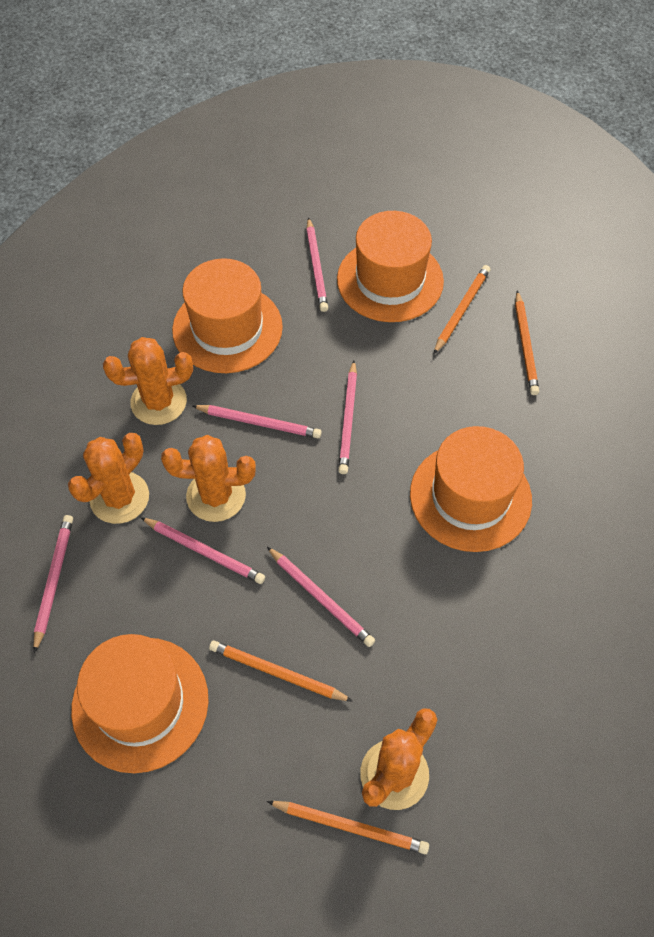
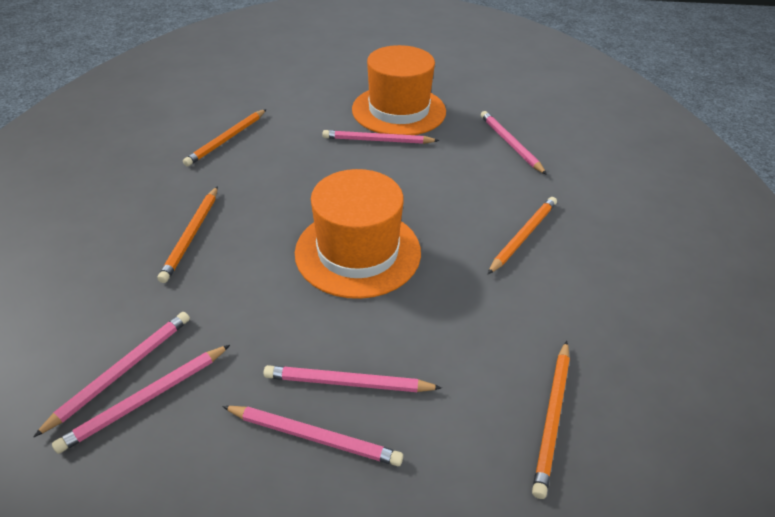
orange cactus: 4 -> 0
orange hat: 4 -> 2

